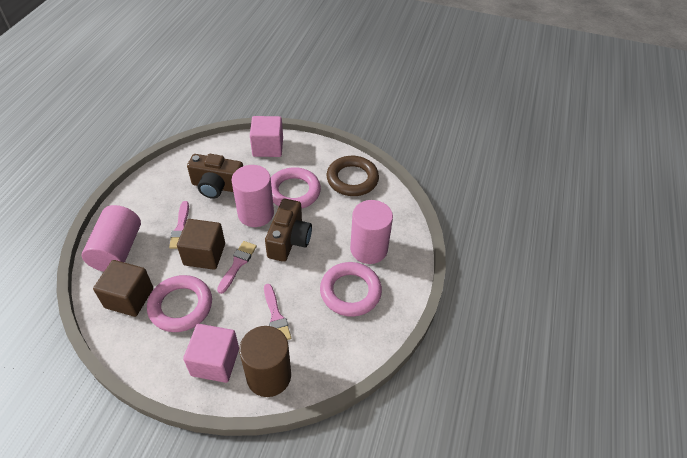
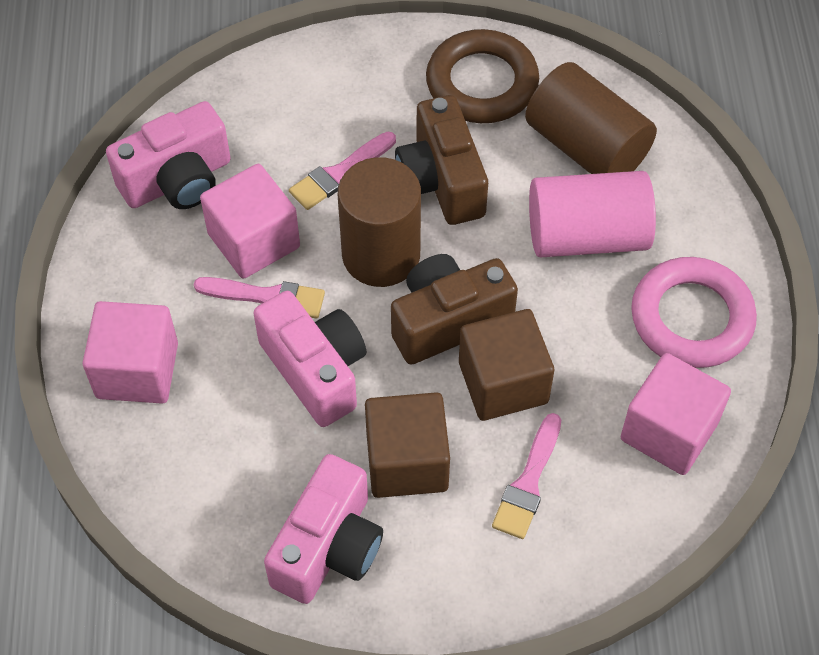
brown cylinder: 1 -> 2
pink camera: 0 -> 3
pink cube: 2 -> 3
pink cylinder: 3 -> 1
pink ring: 3 -> 1

